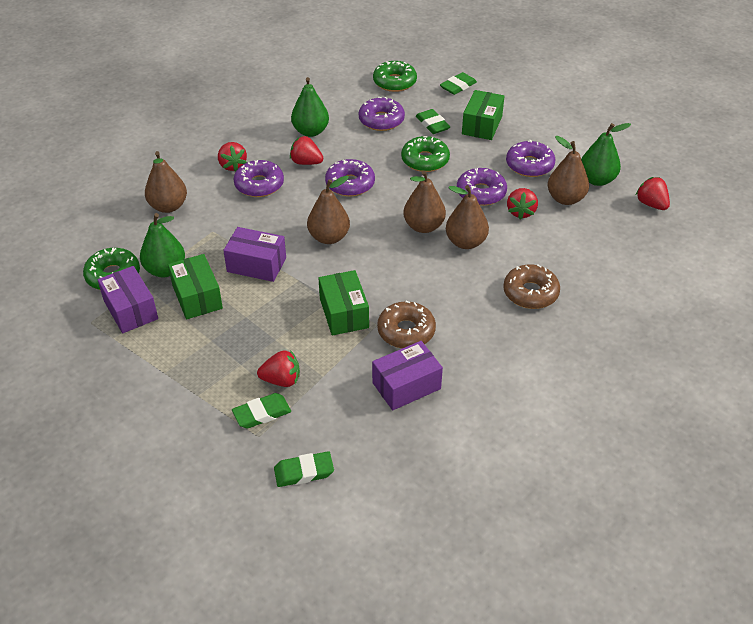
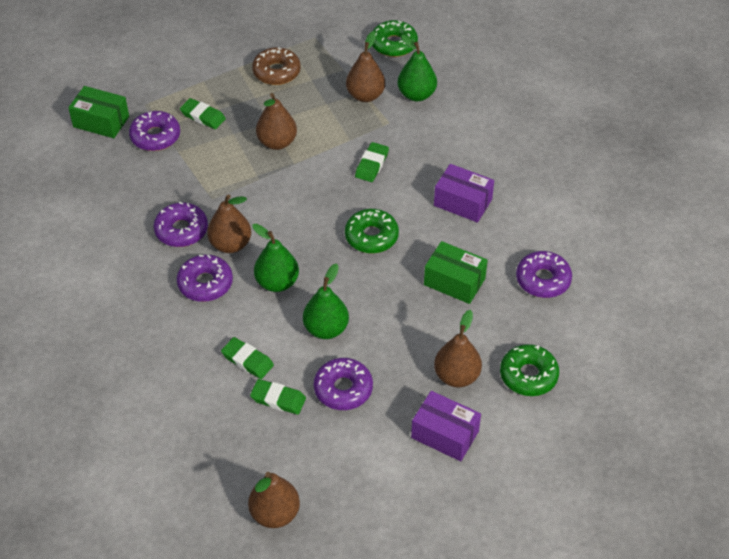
brown donut: 2 -> 1
green box: 3 -> 2
purple box: 3 -> 2
red strawberry: 5 -> 0

